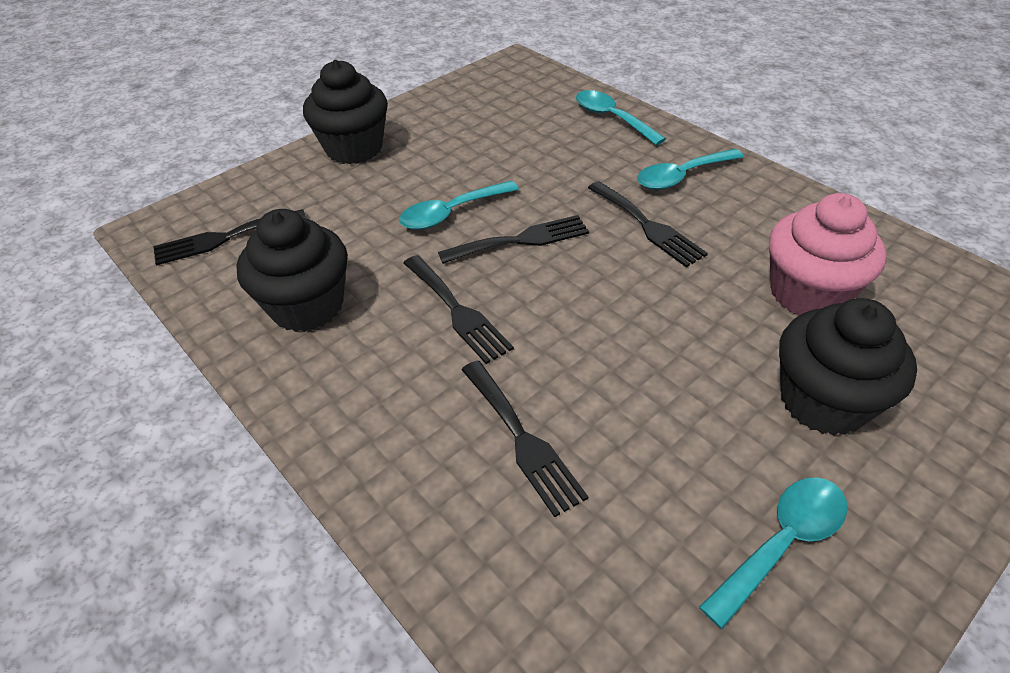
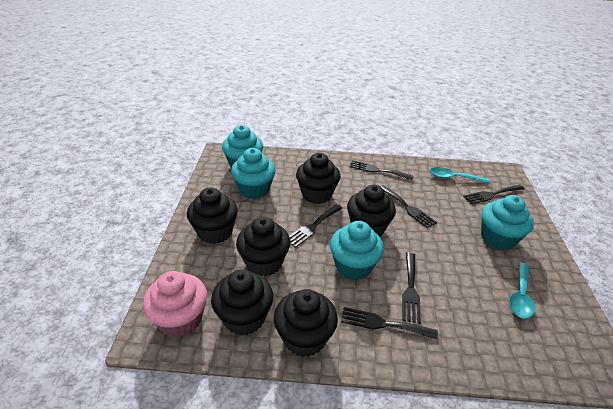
black cupcake: 3 -> 6
black fork: 5 -> 6
turquoise cupcake: 0 -> 4
turquoise spoon: 4 -> 2

